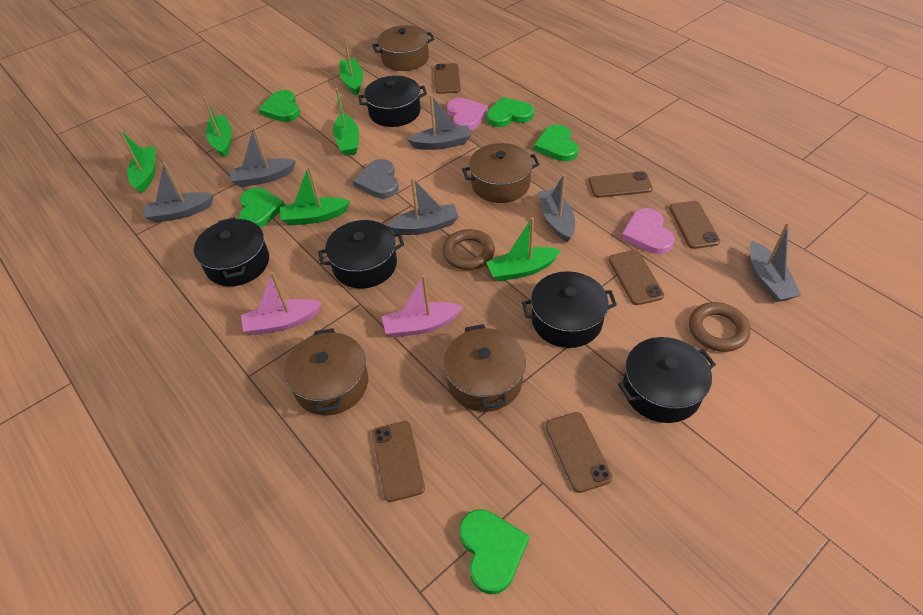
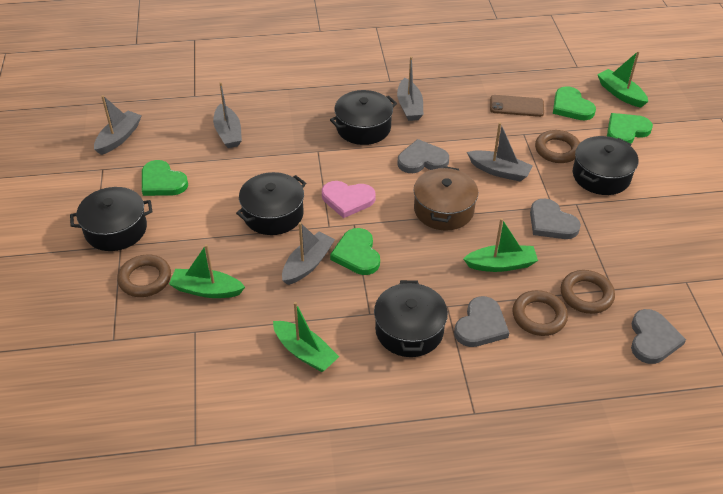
brown phone: 6 -> 1
brown pot: 4 -> 1
brown ring: 2 -> 4
green boat: 6 -> 4
green heart: 5 -> 4
grey boat: 6 -> 5
grey heart: 1 -> 4
pink boat: 2 -> 0
pink heart: 2 -> 1

